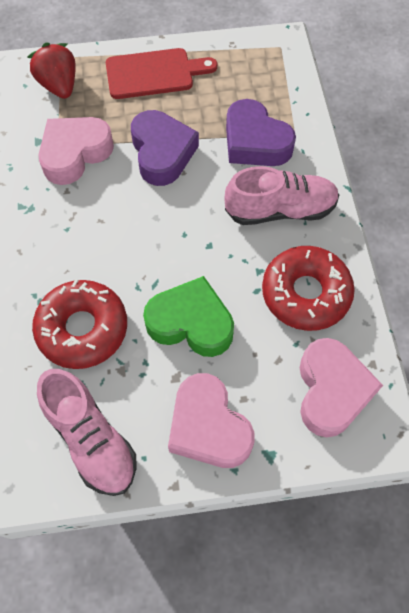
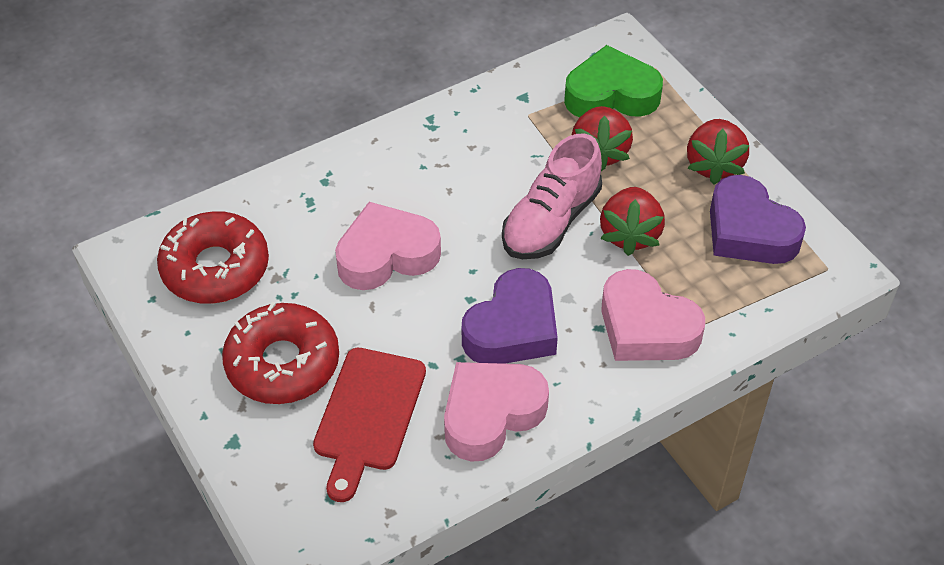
pink shoe: 2 -> 1
red strawberry: 1 -> 3

